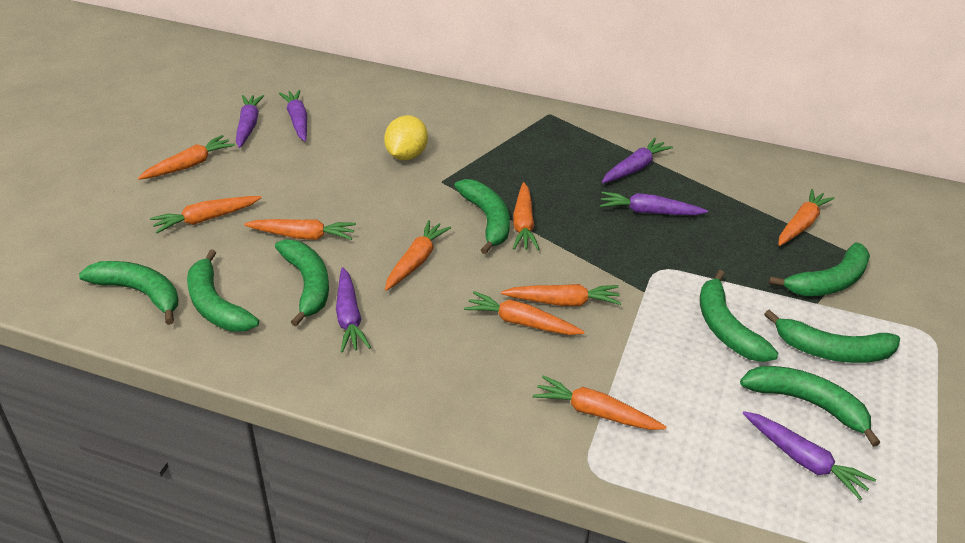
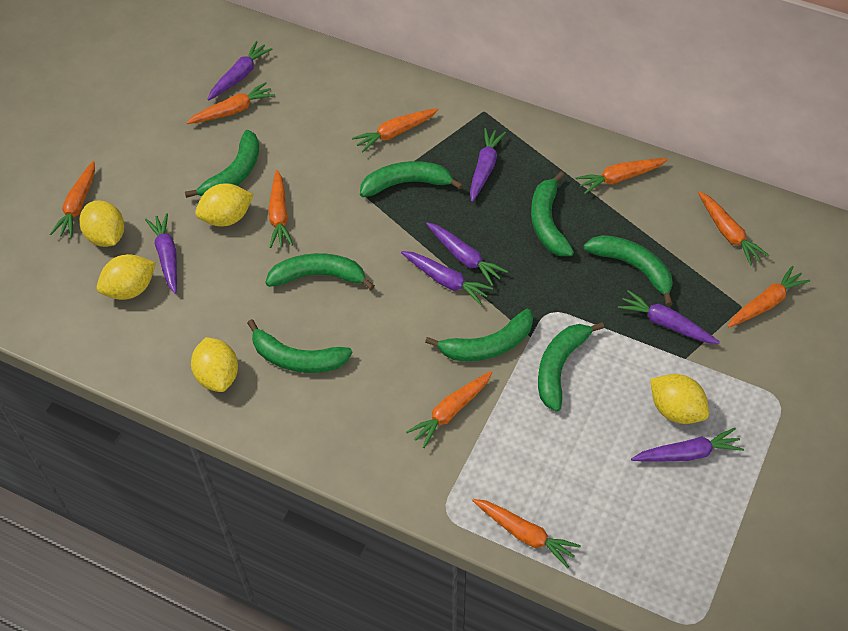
purple carrot: 6 -> 7
yellow lemon: 1 -> 5

